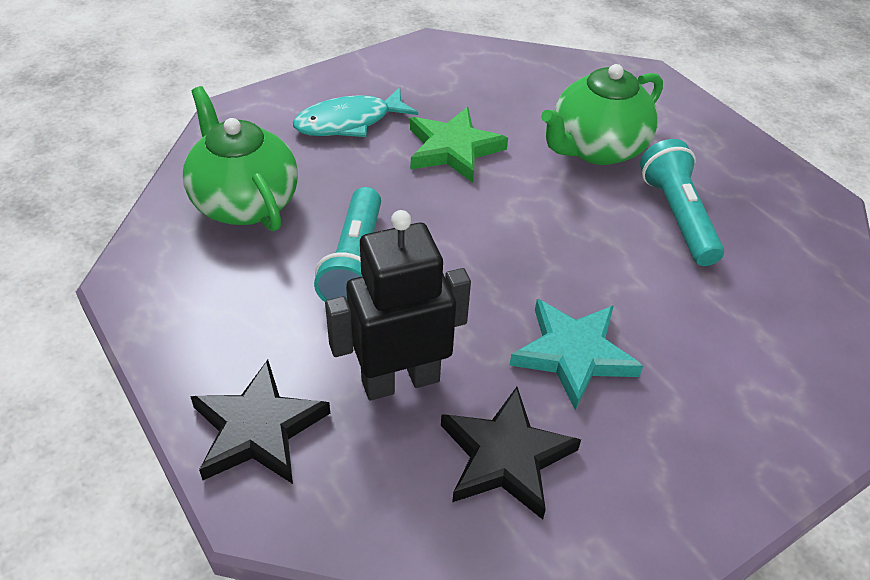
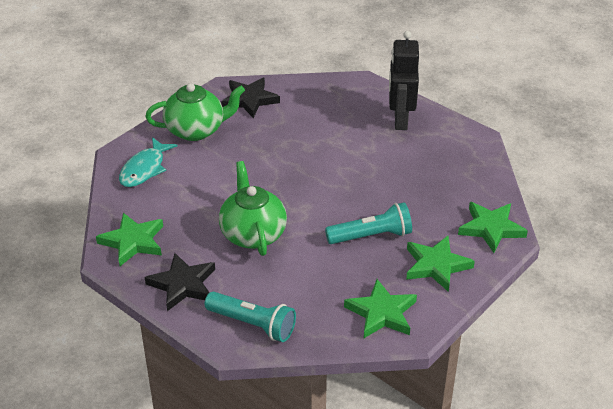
green star: 1 -> 4
turquoise star: 1 -> 0

